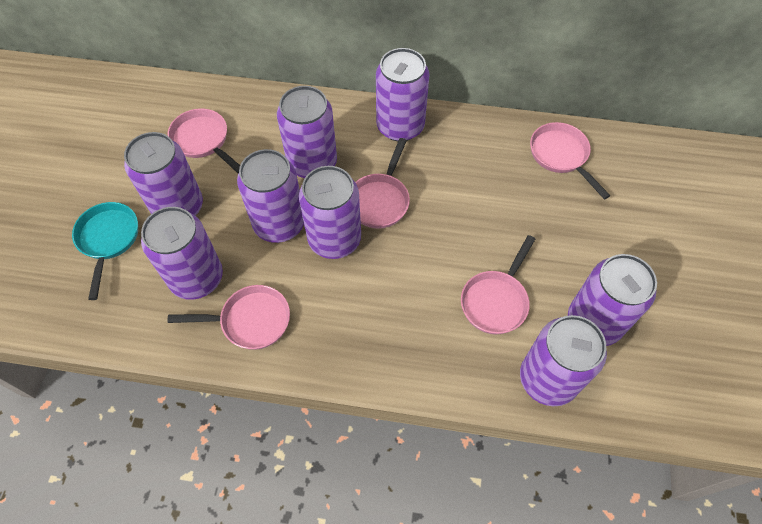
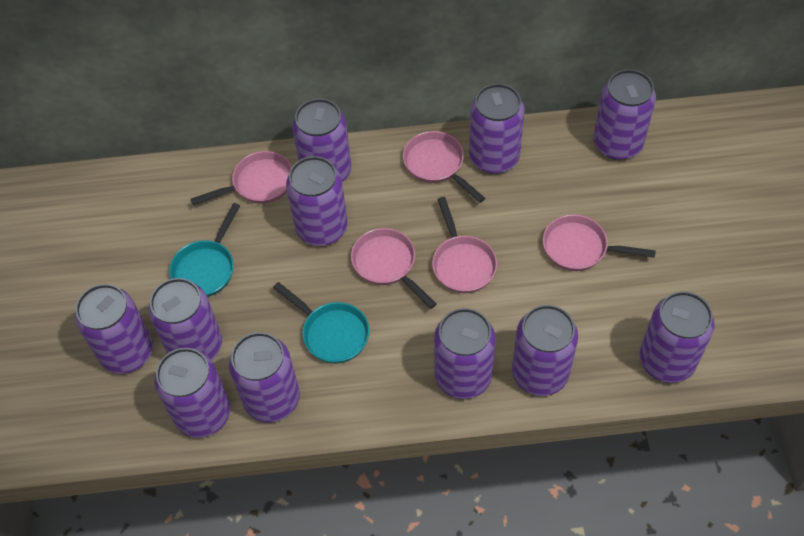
purple can: 8 -> 11
turquoise pan: 1 -> 2

